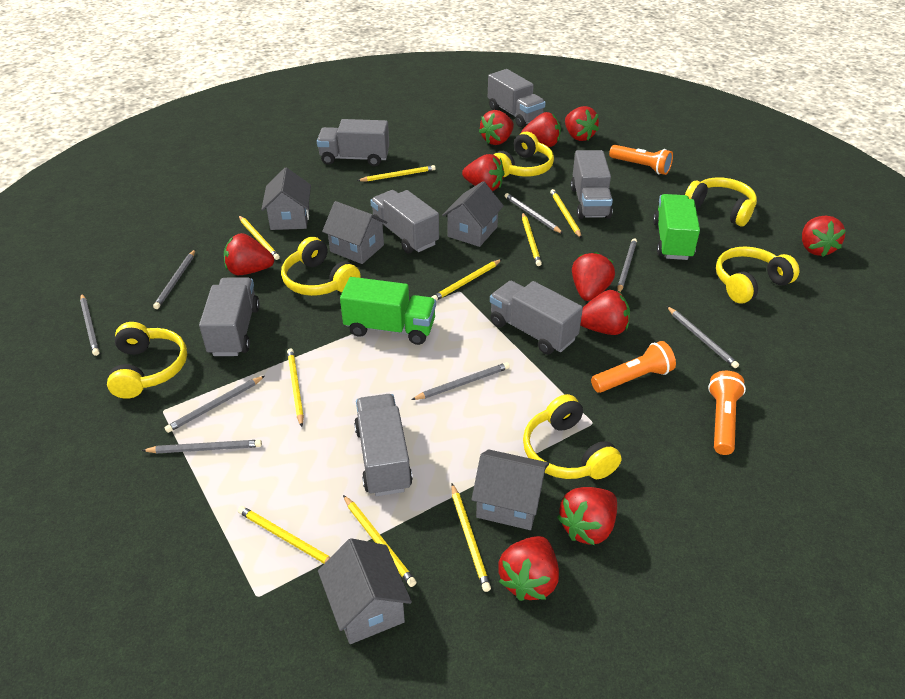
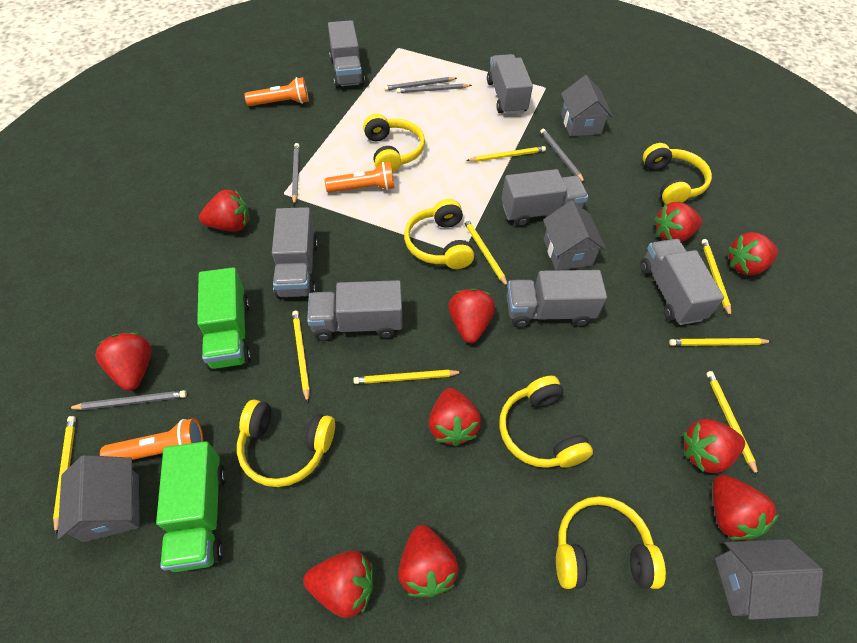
grey house: 5 -> 4
grey pencil: 8 -> 5
yellow pencil: 9 -> 8

